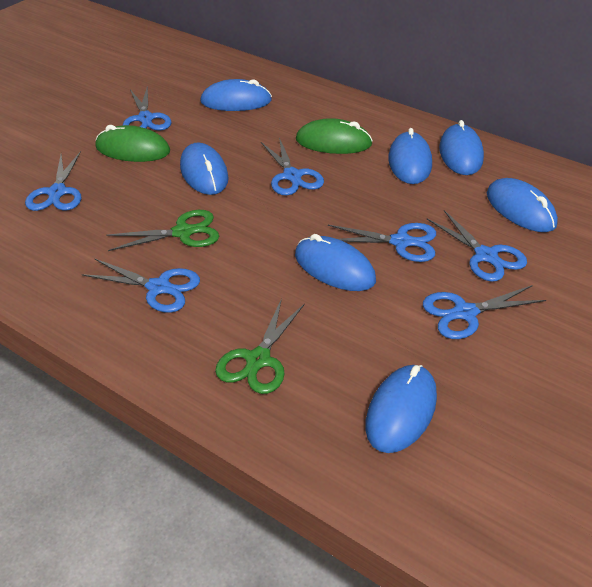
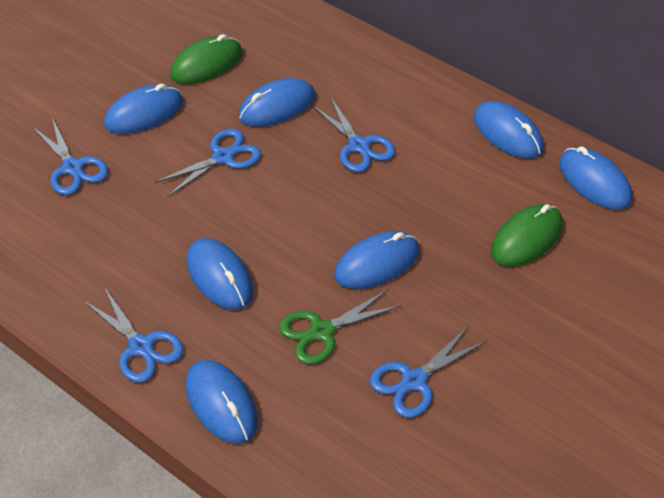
blue scissors: 7 -> 5
green scissors: 2 -> 1

